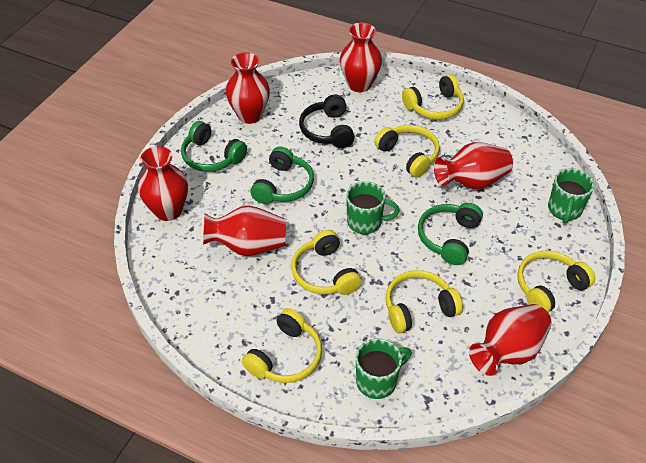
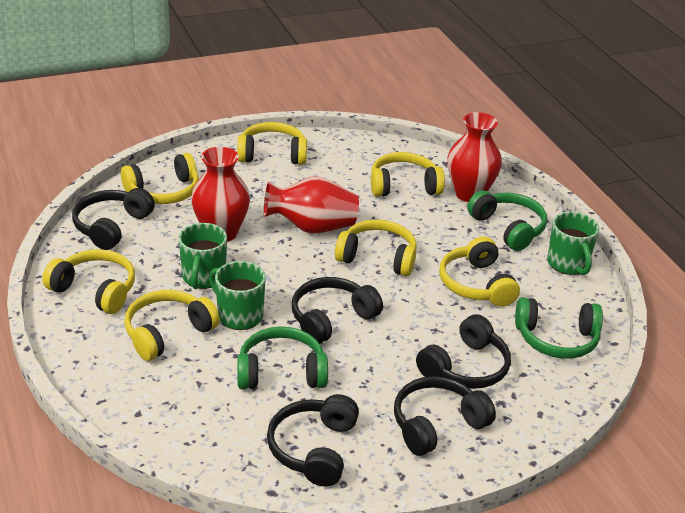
black headphones: 1 -> 5
red vase: 6 -> 3
yellow headphones: 6 -> 7

